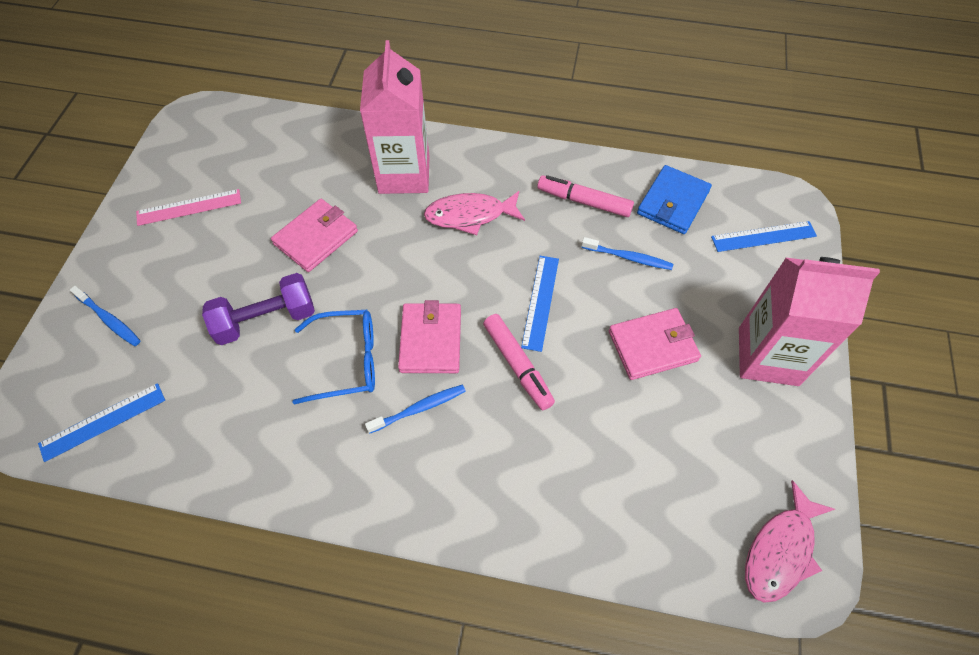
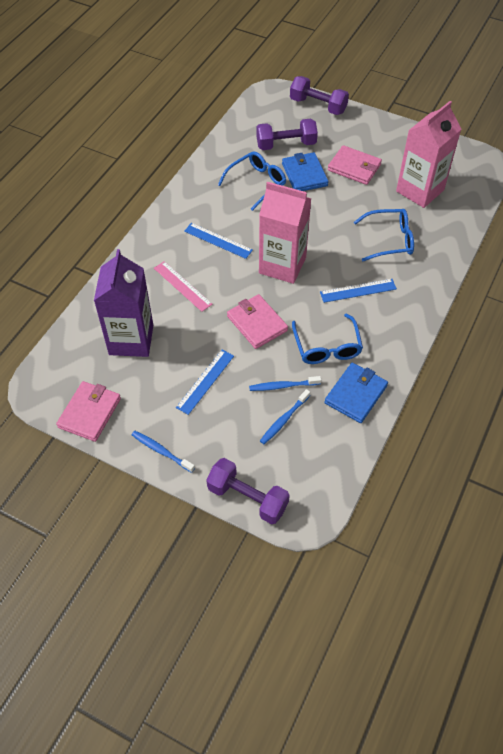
blue glasses: 1 -> 3
blue wallet: 1 -> 2
pink fish: 2 -> 0
pink marker: 2 -> 0
purple carton: 0 -> 1
purple dumbbell: 1 -> 3

